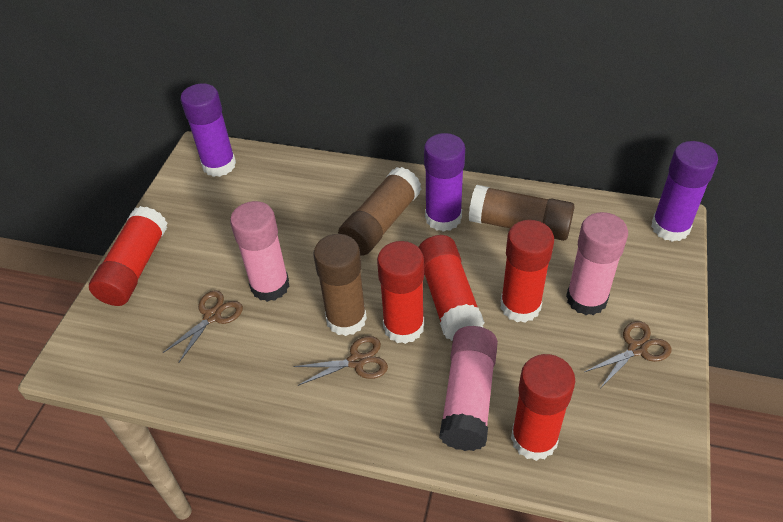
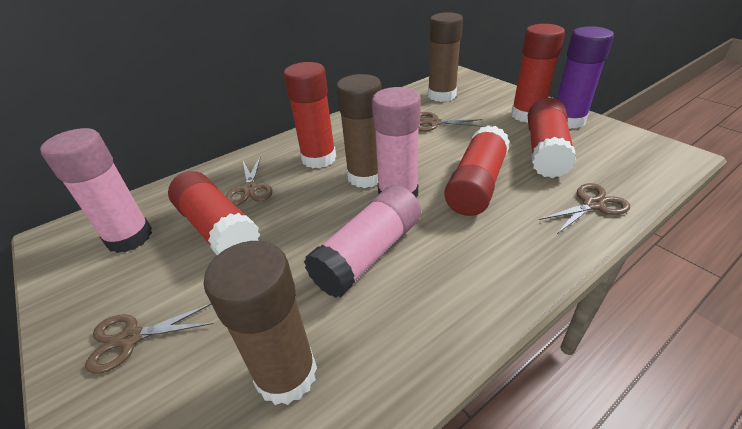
brown scissors: 3 -> 4
purple glue stick: 3 -> 1

